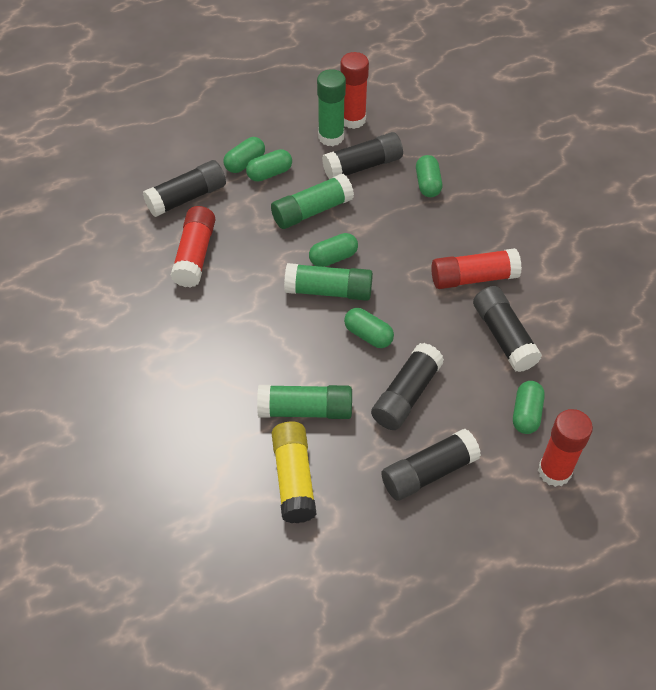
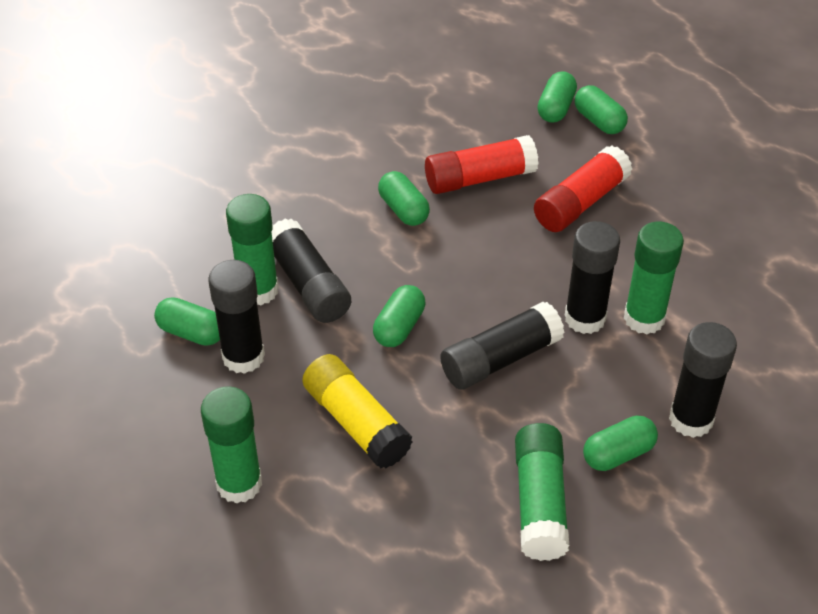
red glue stick: 4 -> 2

